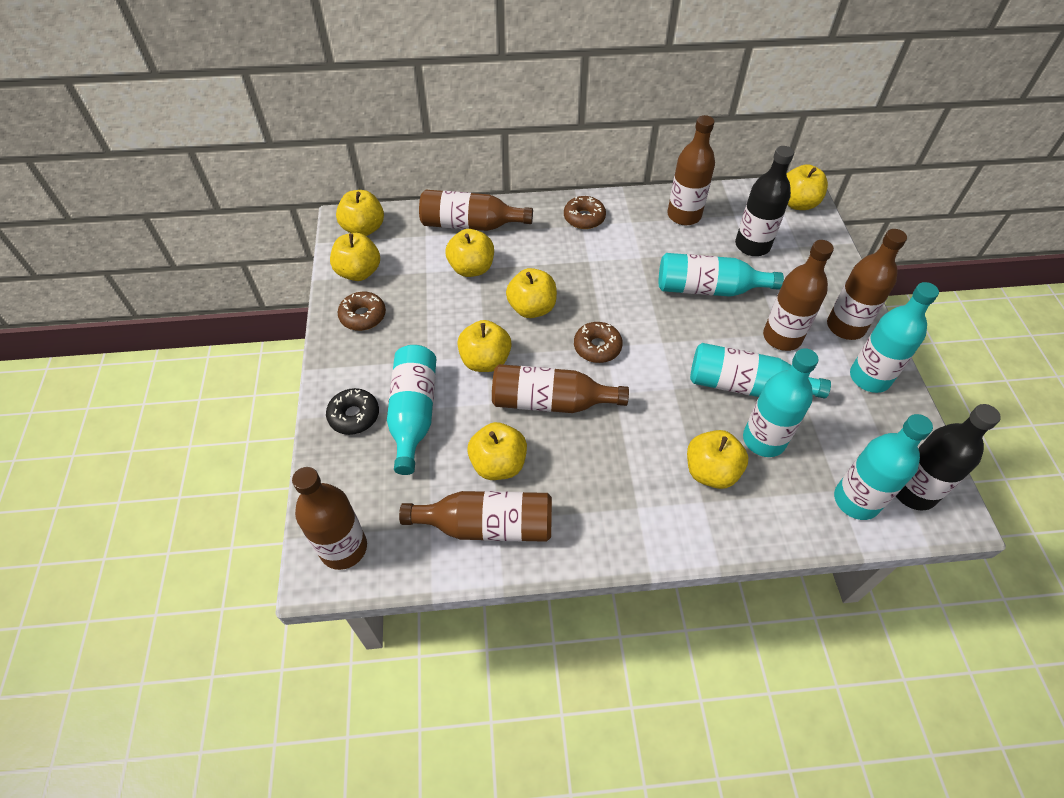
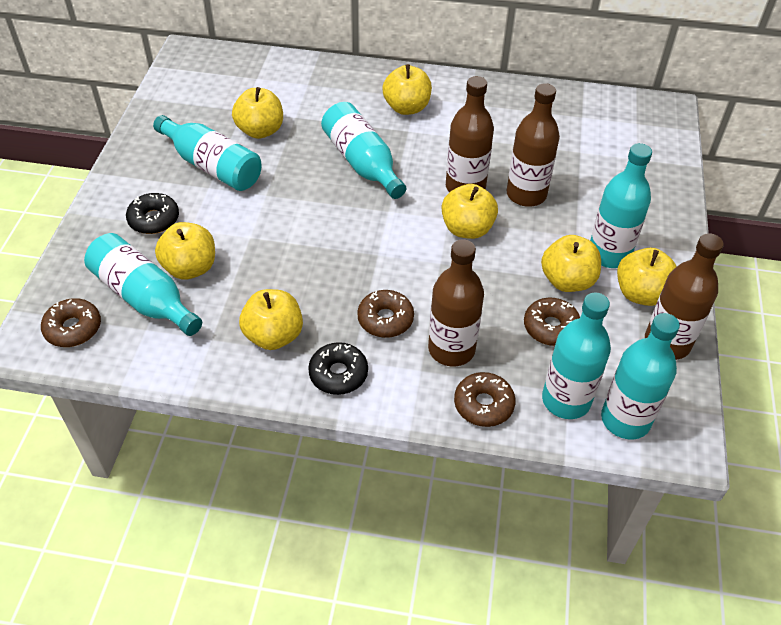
black bottle: 2 -> 0
black donut: 1 -> 2
brown bottle: 7 -> 4
brown donut: 3 -> 4
yellow apple: 8 -> 7

